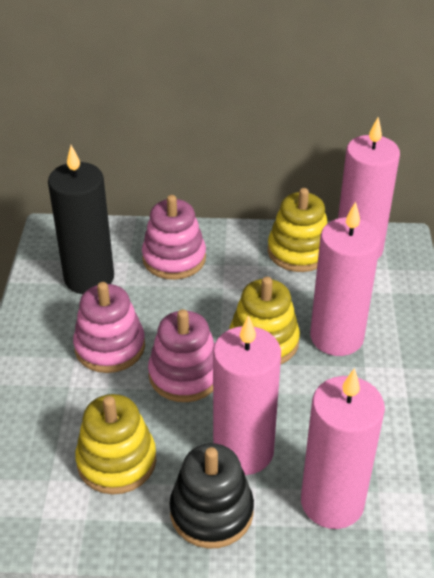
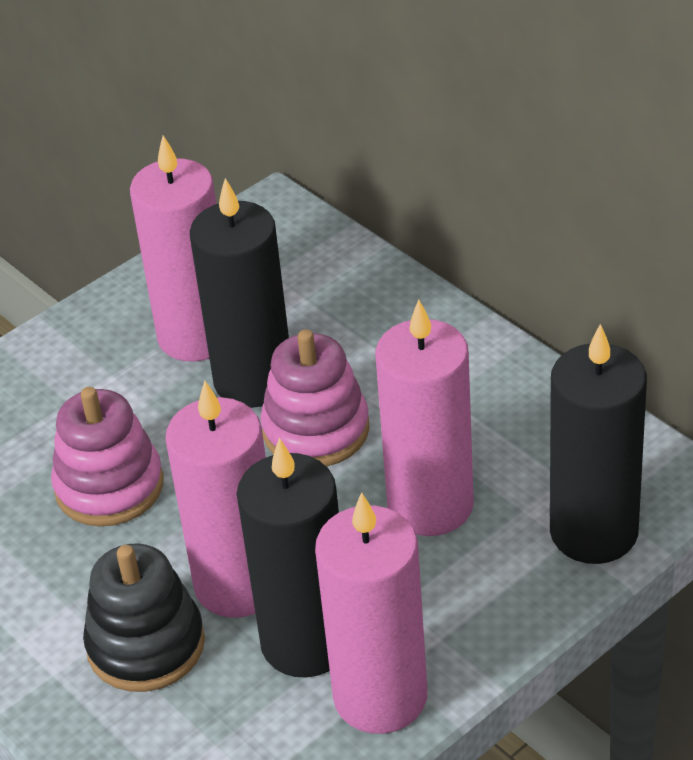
black candle: 1 -> 3
pink stacking toy: 3 -> 2
yellow stacking toy: 3 -> 0

